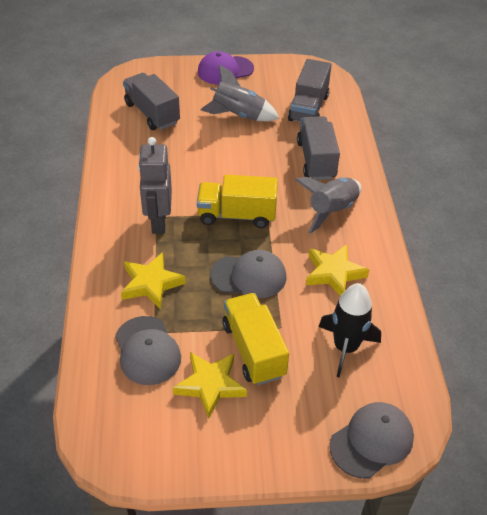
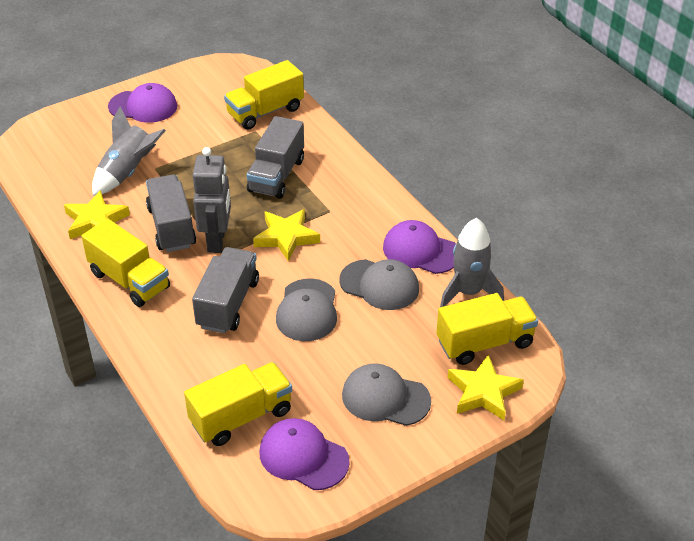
black rocket: 1 -> 0
purple cap: 1 -> 3
yellow truck: 2 -> 4

